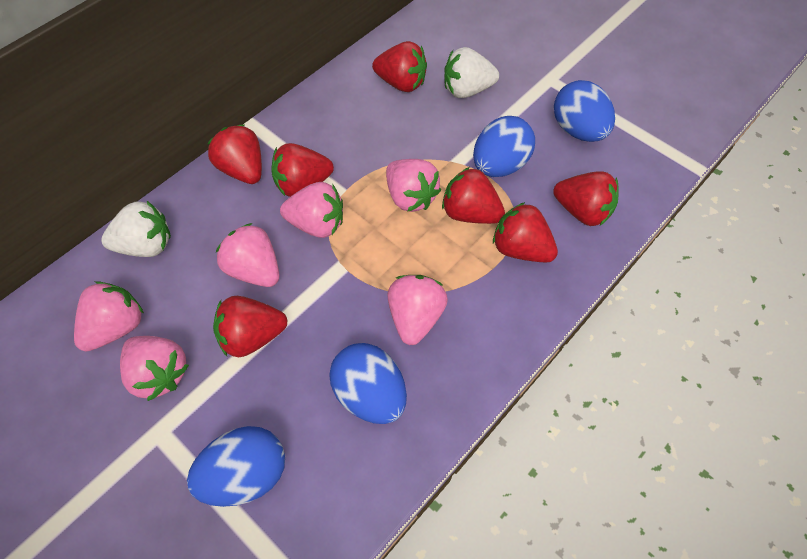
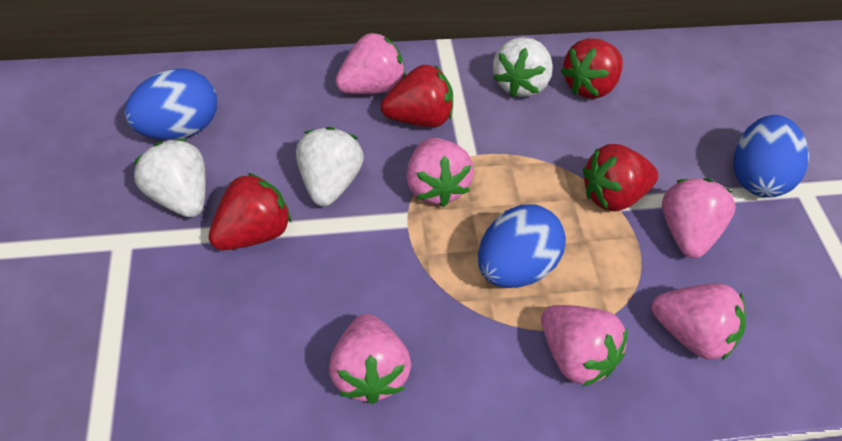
blue egg: 4 -> 3
red strawberry: 7 -> 4
white strawberry: 2 -> 3

